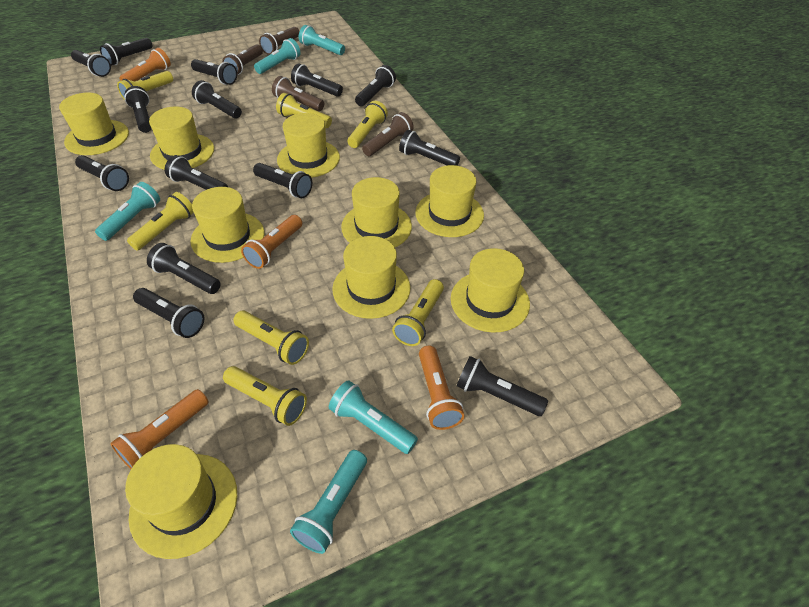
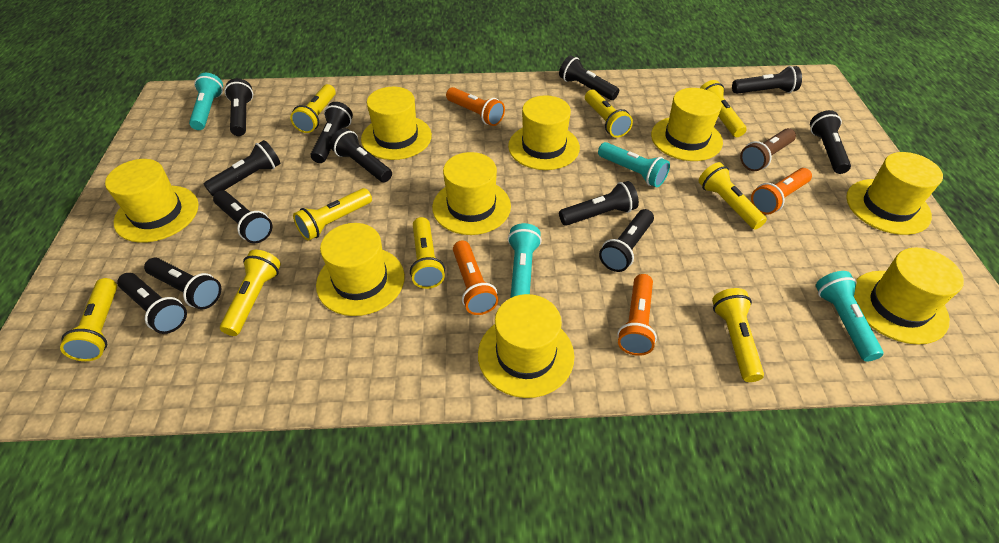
black flashlight: 14 -> 12
brown flashlight: 4 -> 1
turquoise flashlight: 5 -> 4
yellow flashlight: 7 -> 9

